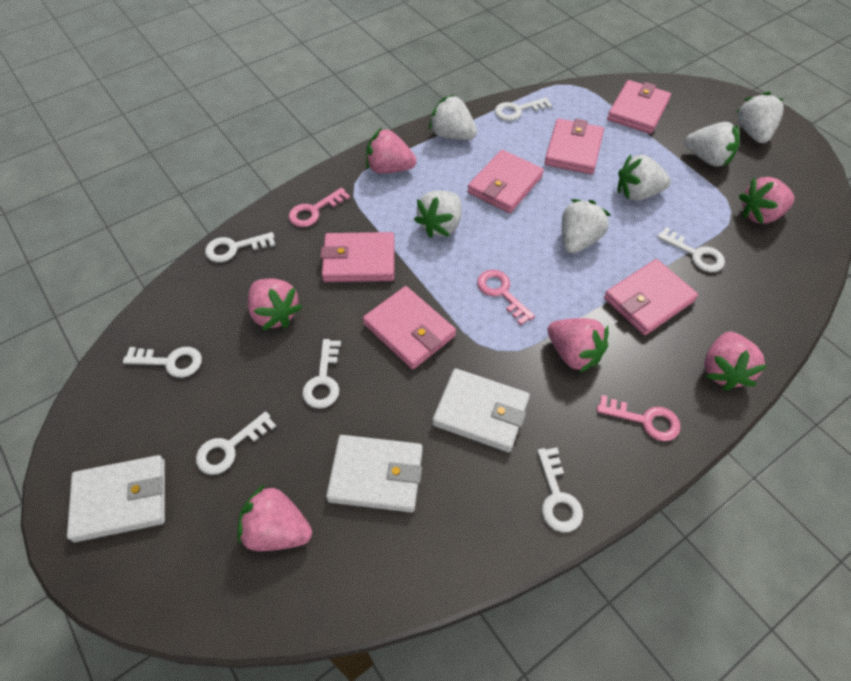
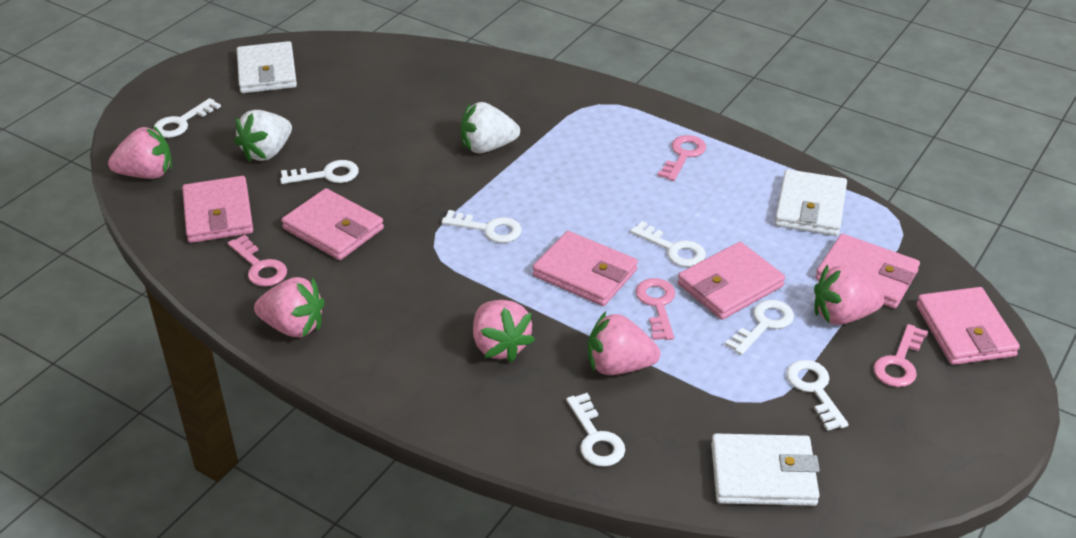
pink key: 3 -> 4
pink strawberry: 6 -> 5
white strawberry: 6 -> 2

